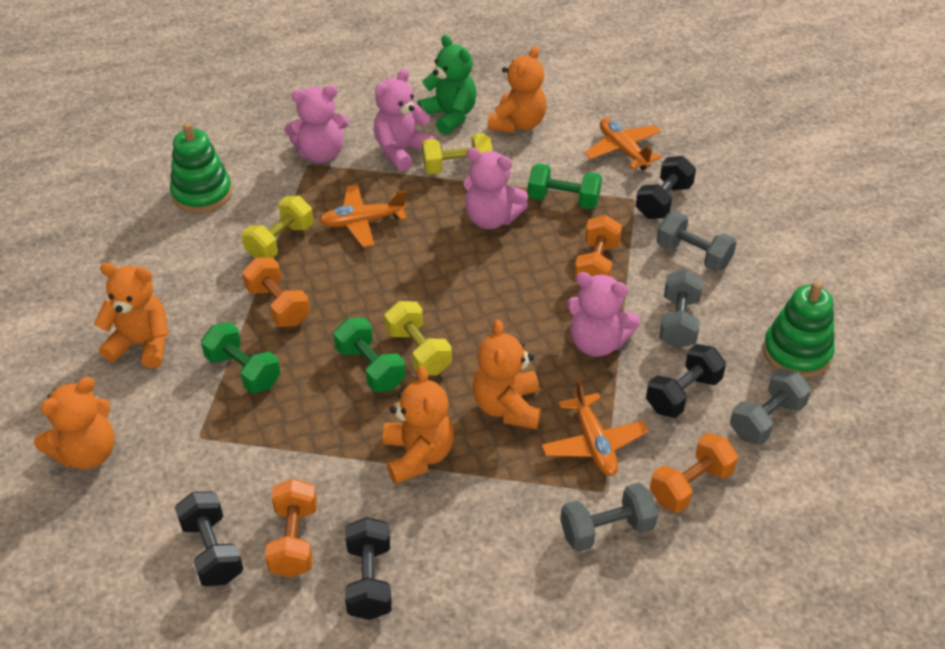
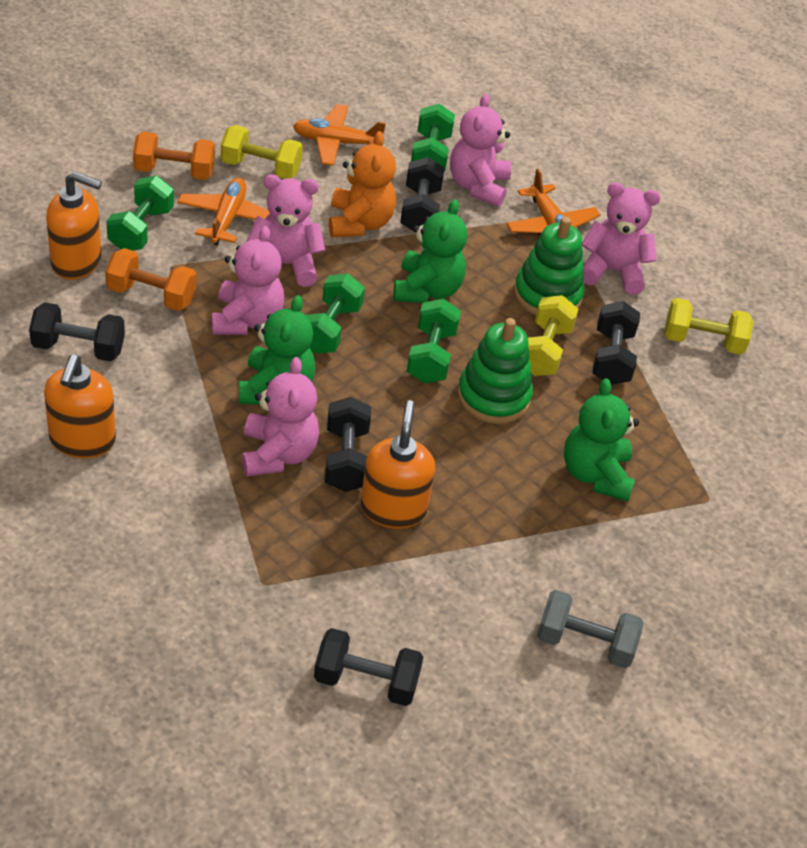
black dumbbell: 4 -> 5
green dumbbell: 3 -> 4
green teddy bear: 1 -> 3
grey dumbbell: 4 -> 1
orange dumbbell: 4 -> 2
orange soap dispenser: 0 -> 3
orange teddy bear: 5 -> 1
pink teddy bear: 4 -> 5

